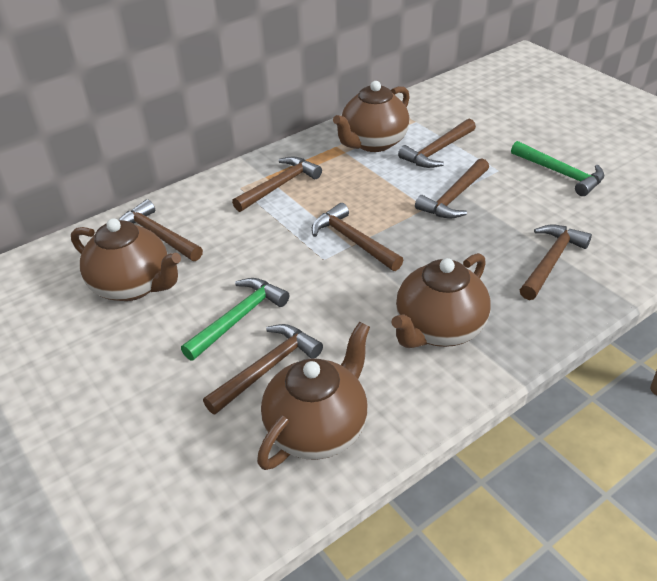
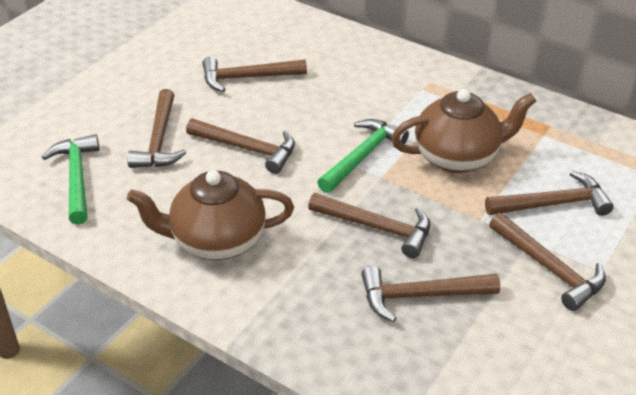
brown teapot: 4 -> 2

